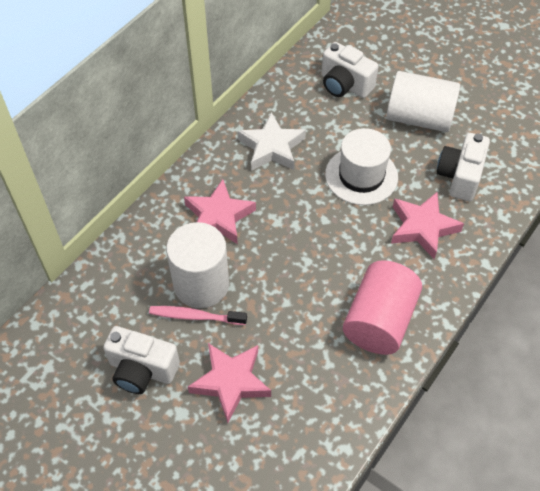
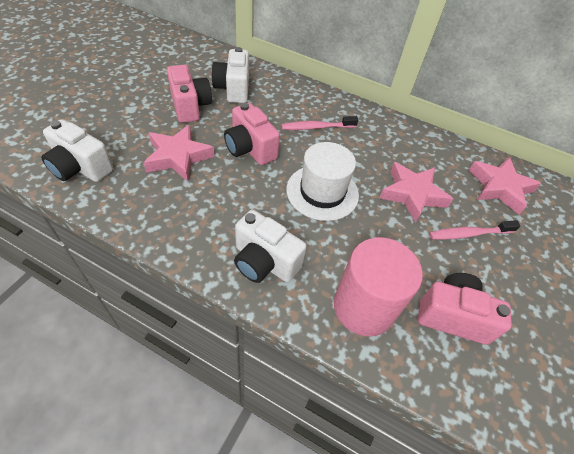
pink camera: 0 -> 3
pink toothbrush: 1 -> 2
white cylinder: 2 -> 0
white star: 1 -> 0

